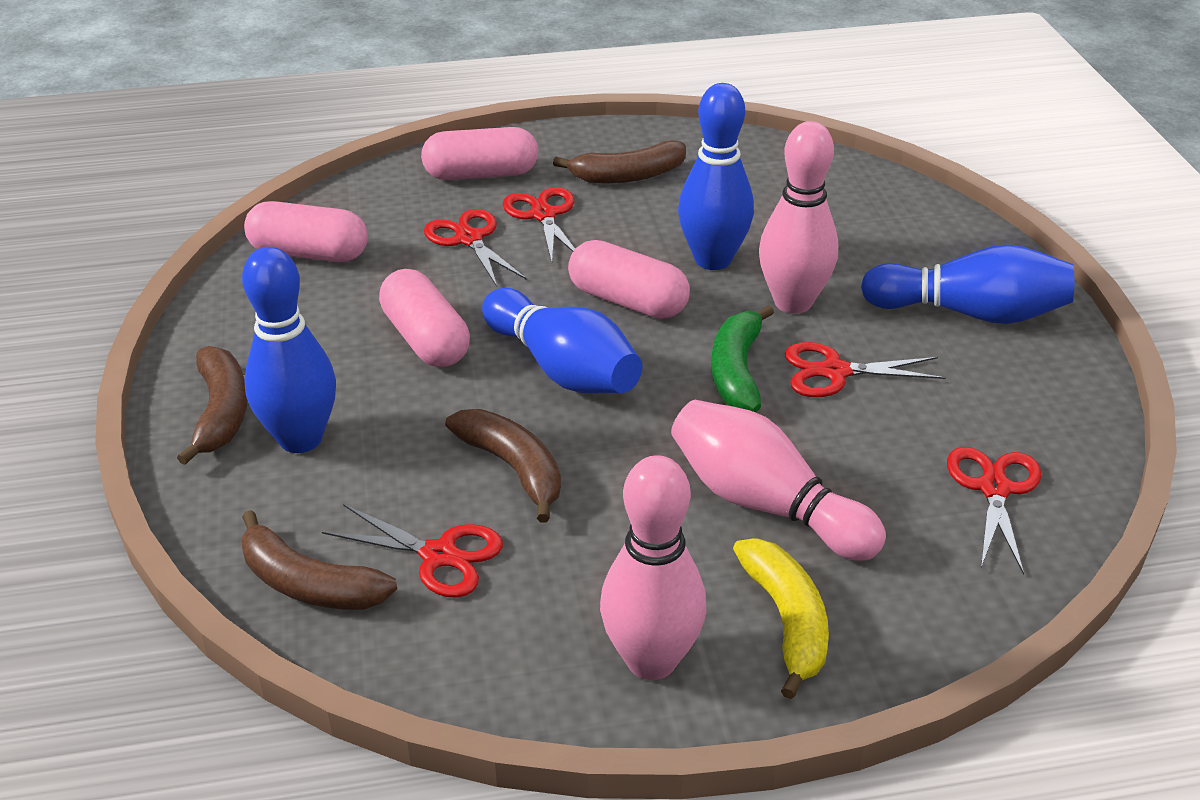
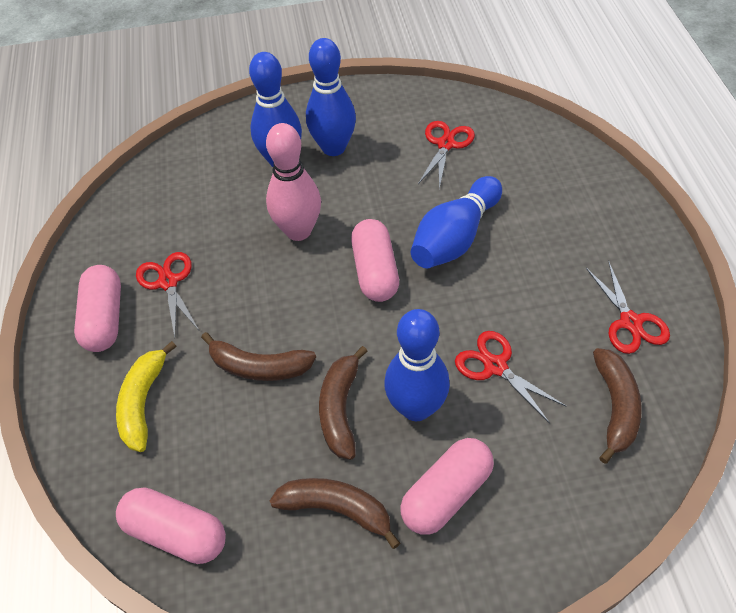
green banana: 1 -> 0
pink bowling pin: 3 -> 1
red scissors: 5 -> 4

